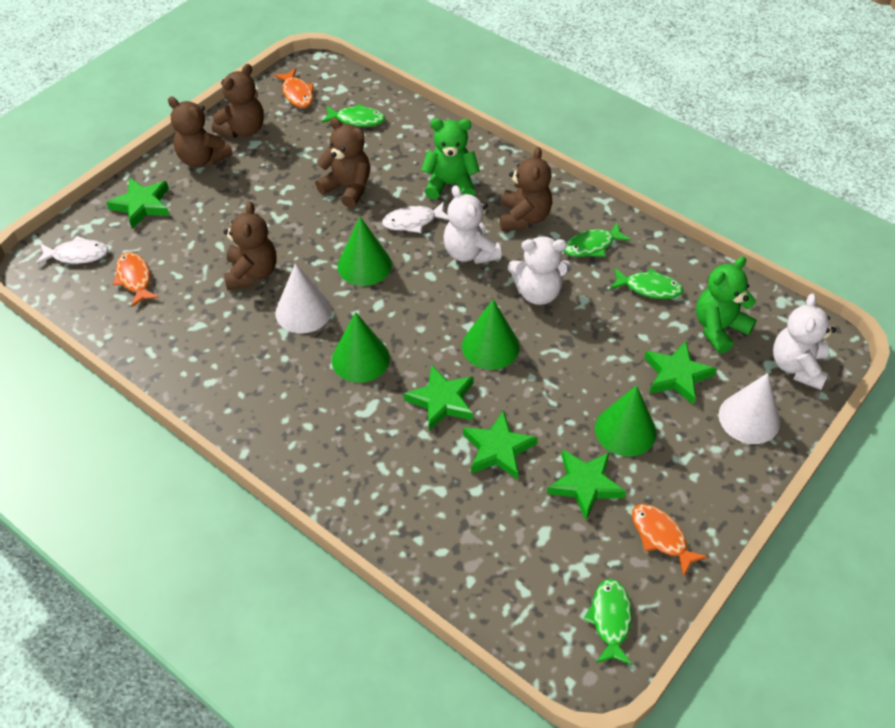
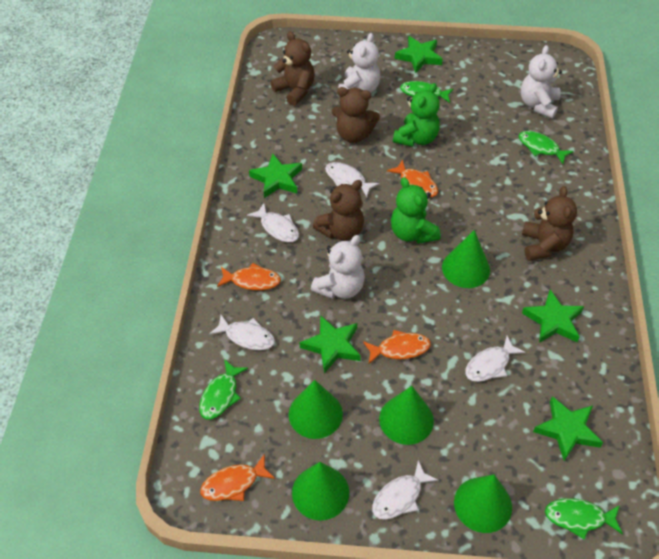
brown teddy bear: 5 -> 4
green cone: 4 -> 5
orange fish: 3 -> 4
white cone: 2 -> 0
white fish: 2 -> 5

